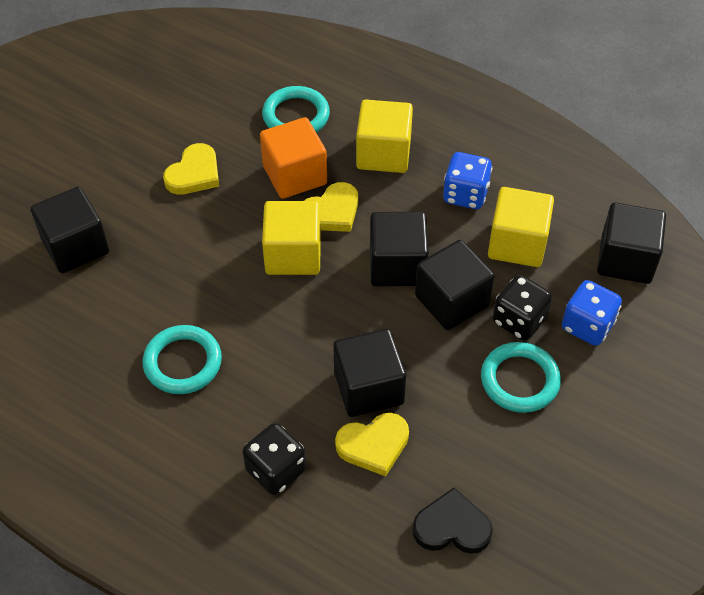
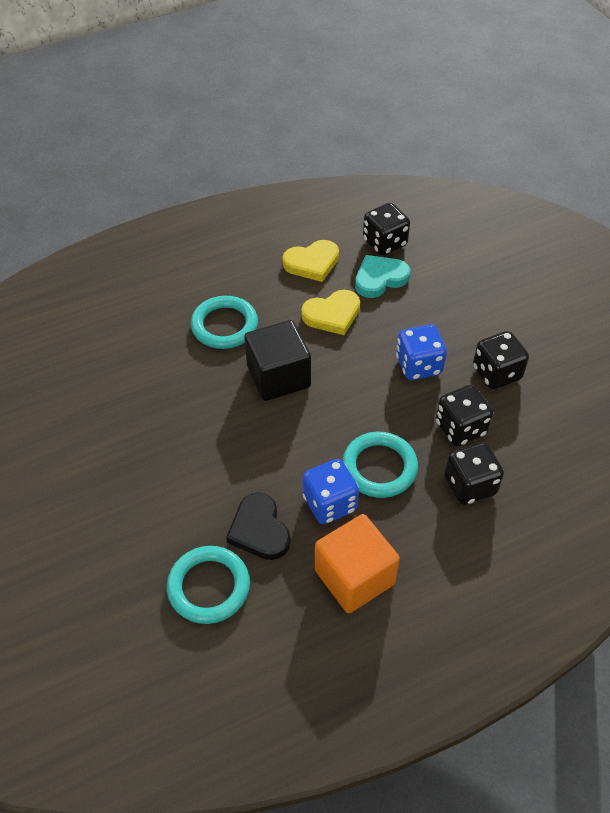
black cube: 5 -> 1
black dice: 2 -> 4
turquoise heart: 0 -> 1
yellow cube: 3 -> 0
yellow heart: 3 -> 2

